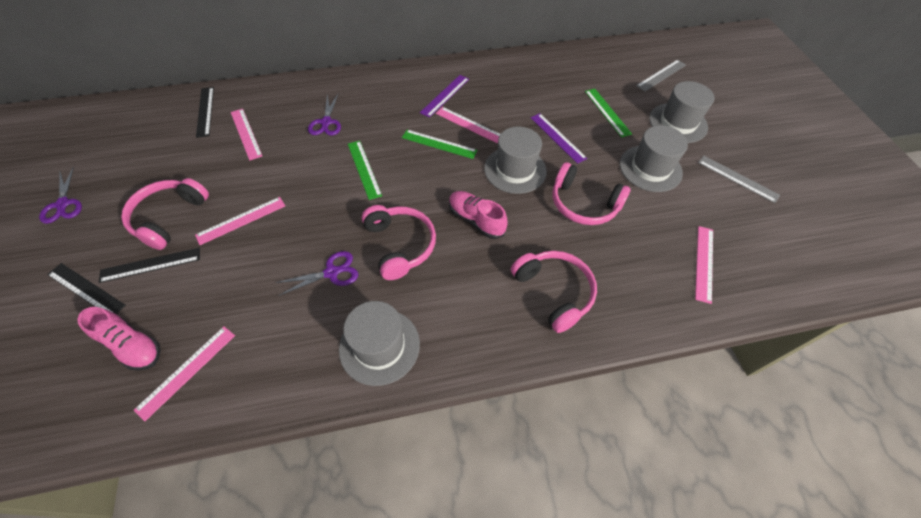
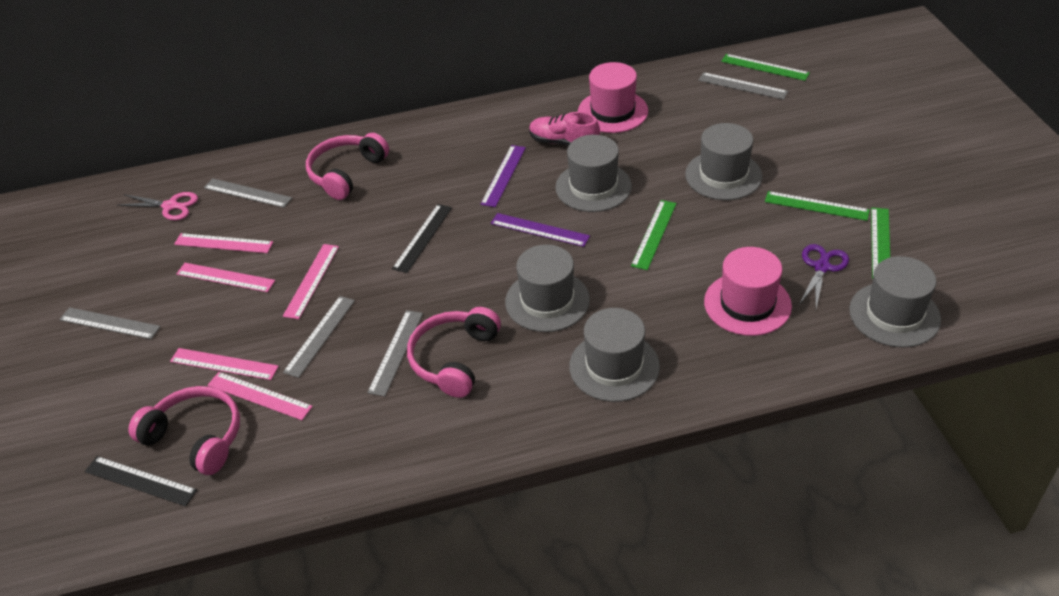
black ruler: 3 -> 2
green ruler: 3 -> 4
grey hat: 4 -> 5
grey ruler: 2 -> 5
pink hat: 0 -> 2
pink headphones: 4 -> 3
pink scissors: 0 -> 1
pink shoe: 2 -> 1
purple scissors: 3 -> 1

